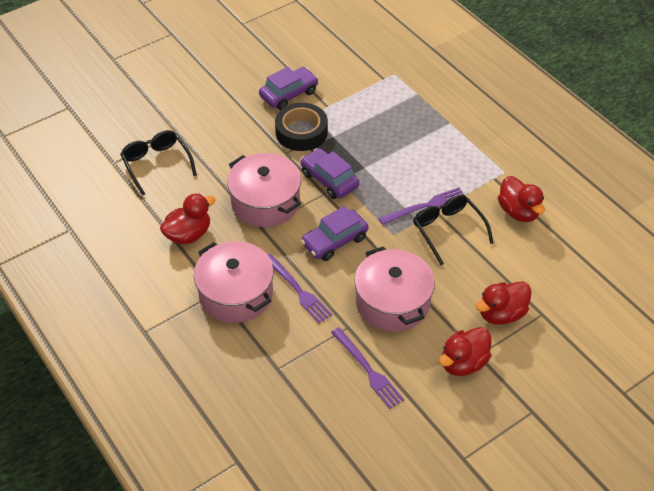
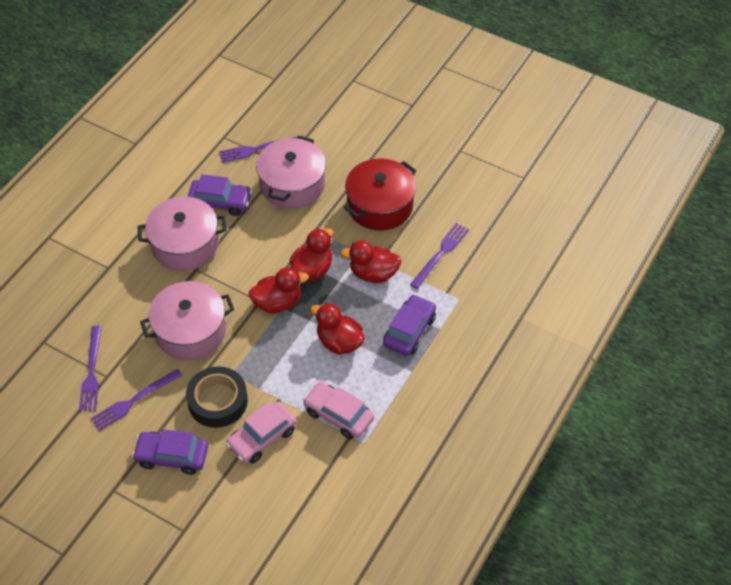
black glasses: 2 -> 0
pink car: 0 -> 2
purple fork: 3 -> 4
red pot: 0 -> 1

